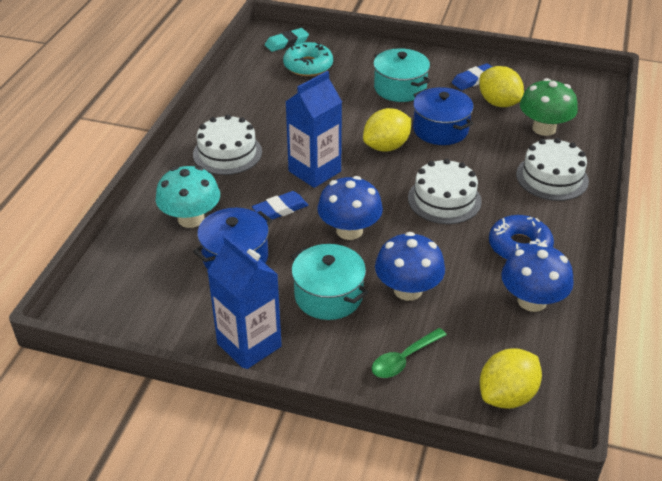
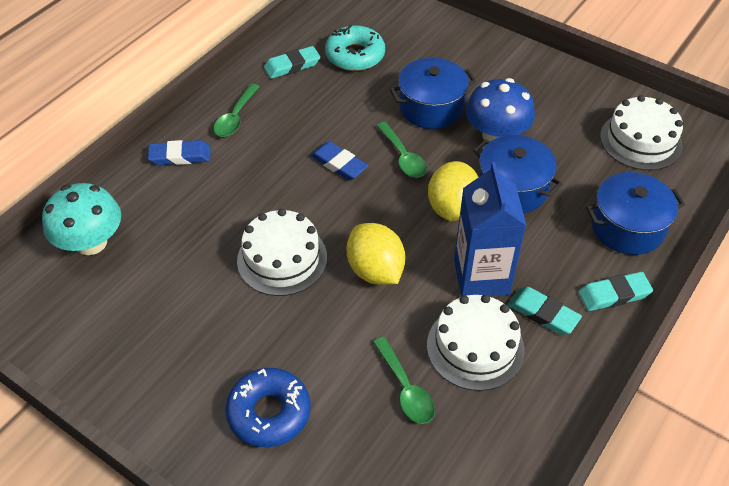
blue carton: 2 -> 1
blue mushroom: 3 -> 1
blue pot: 2 -> 3
green mushroom: 1 -> 0
green spoon: 1 -> 3
turquoise eraser: 1 -> 3
turquoise pot: 2 -> 0
yellow lemon: 3 -> 2

